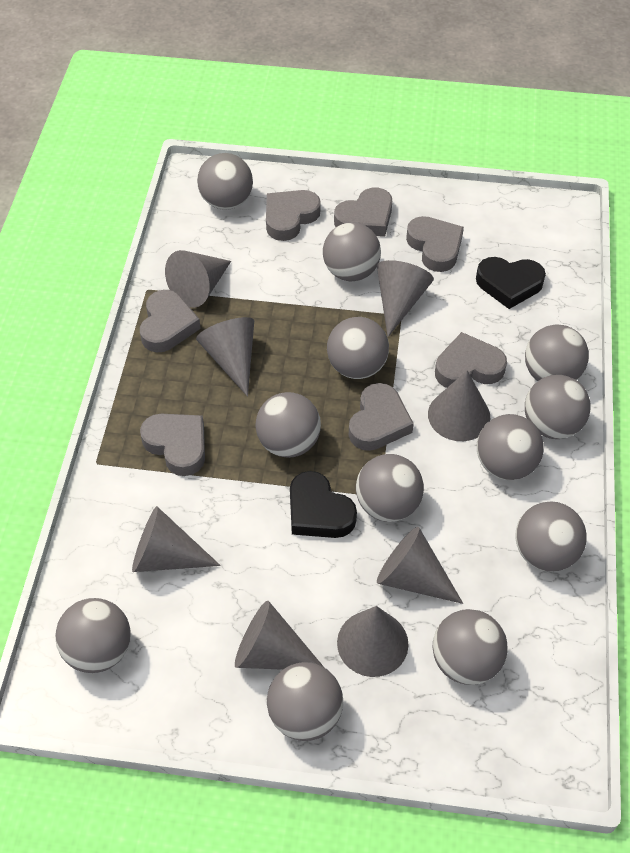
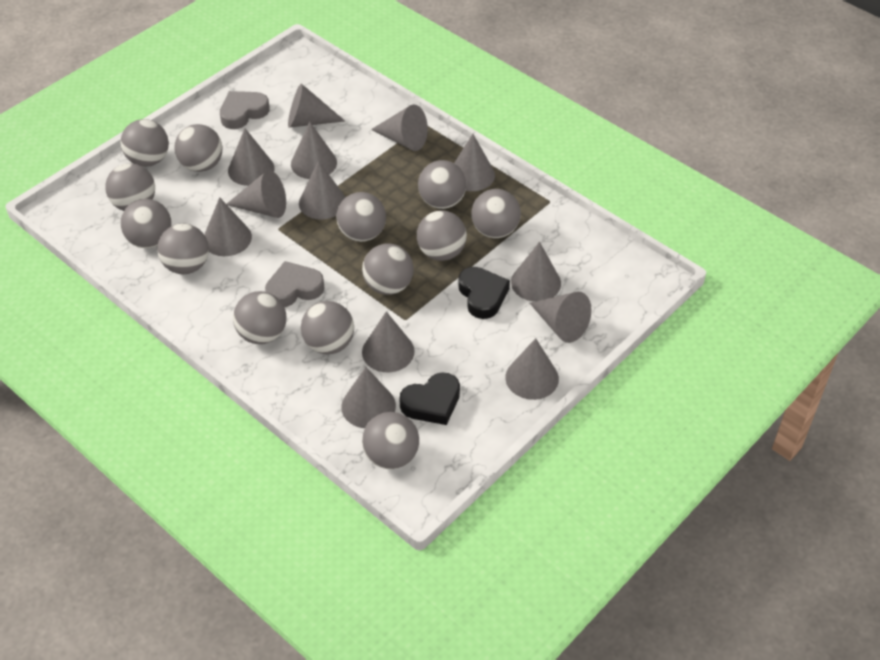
grey ball: 12 -> 13
grey cone: 8 -> 13
grey heart: 7 -> 2

